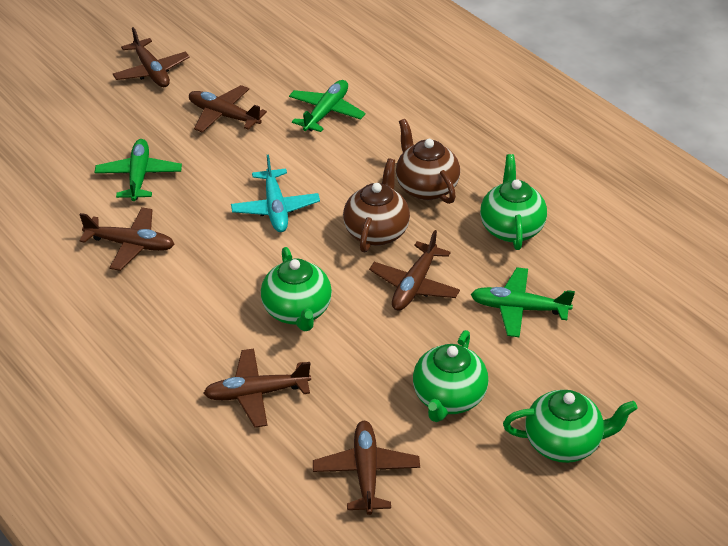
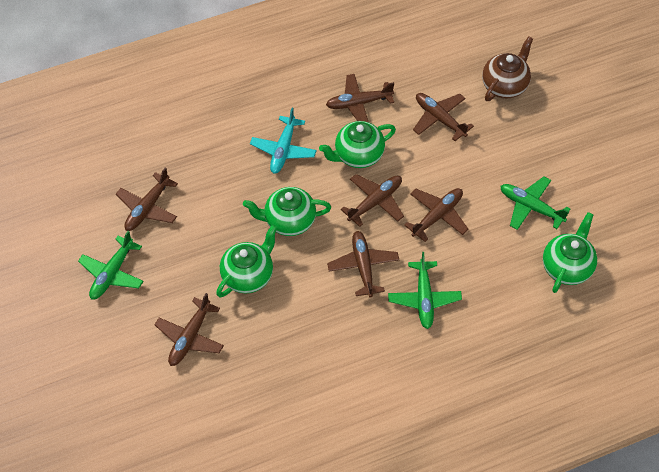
brown plane: 6 -> 7
brown teapot: 2 -> 1

